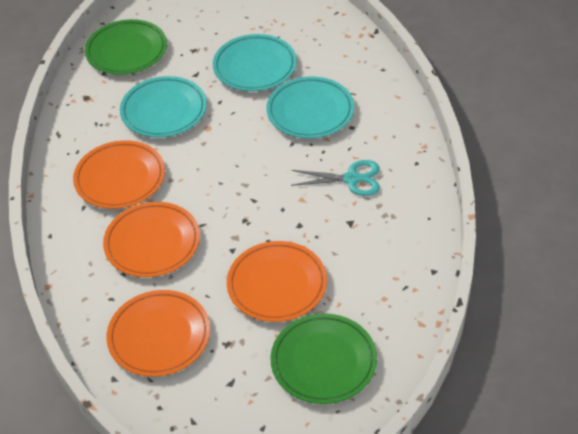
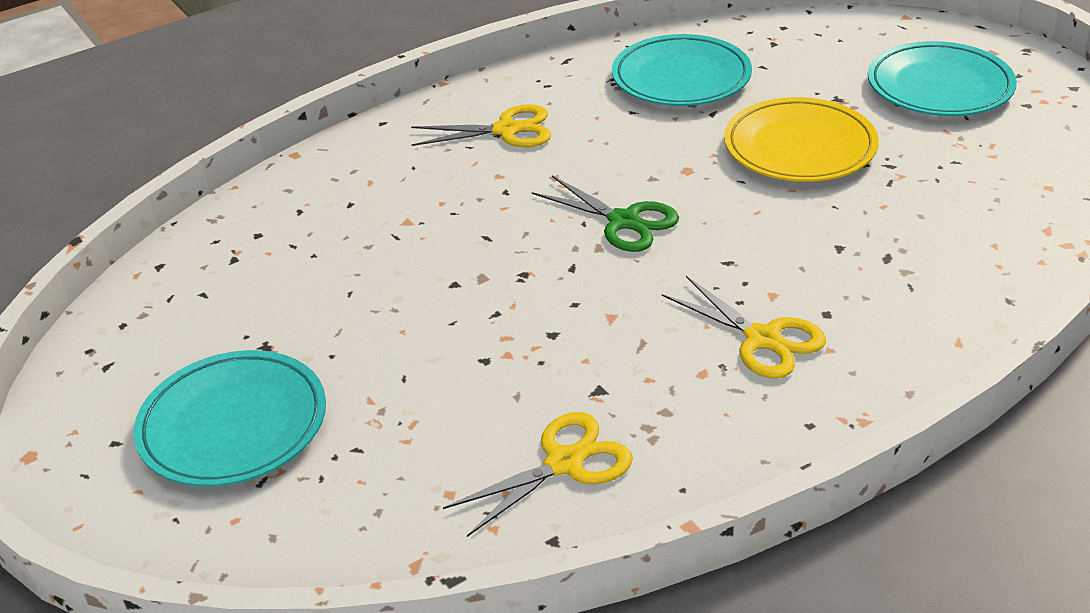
green plate: 2 -> 0
green scissors: 0 -> 1
orange plate: 4 -> 0
turquoise scissors: 1 -> 0
yellow plate: 0 -> 1
yellow scissors: 0 -> 3

